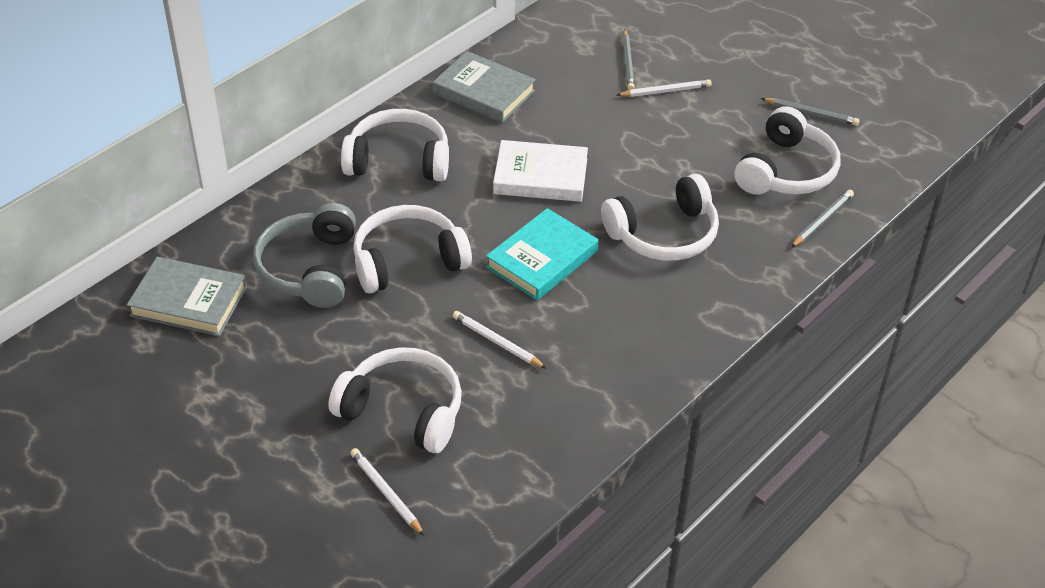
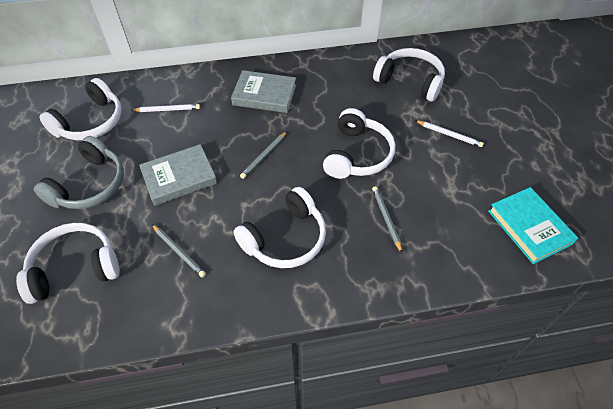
white book: 1 -> 0
white pencil: 3 -> 2

